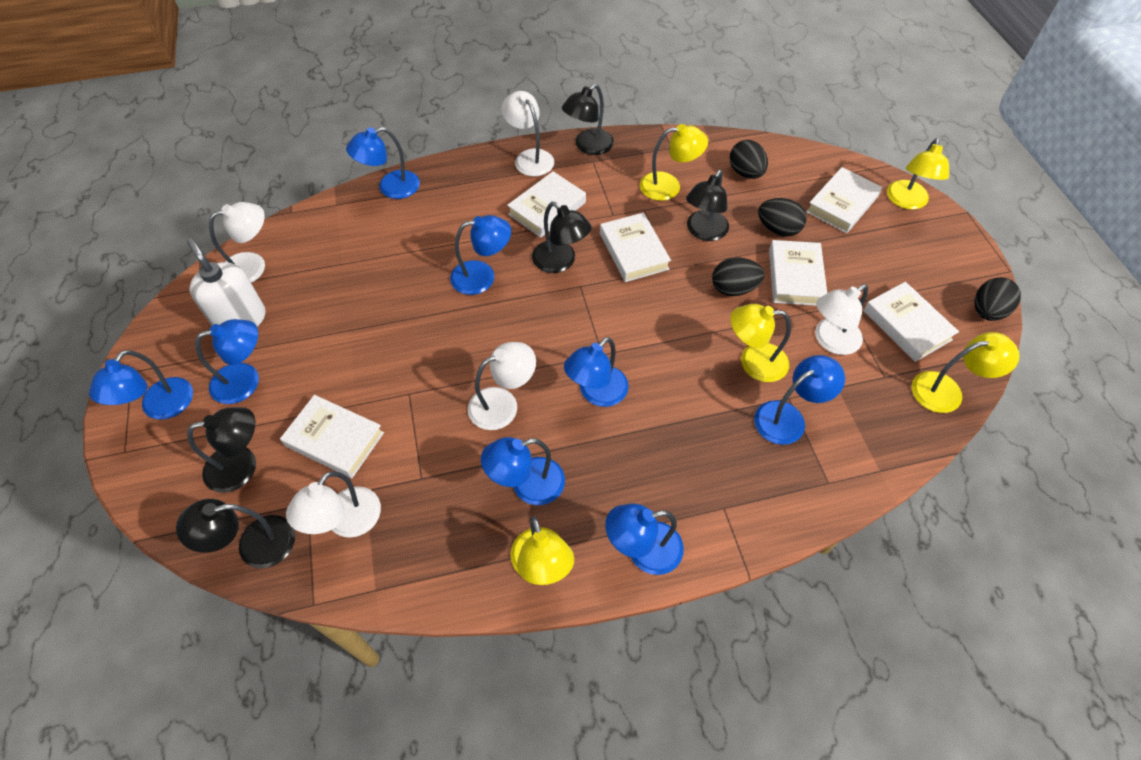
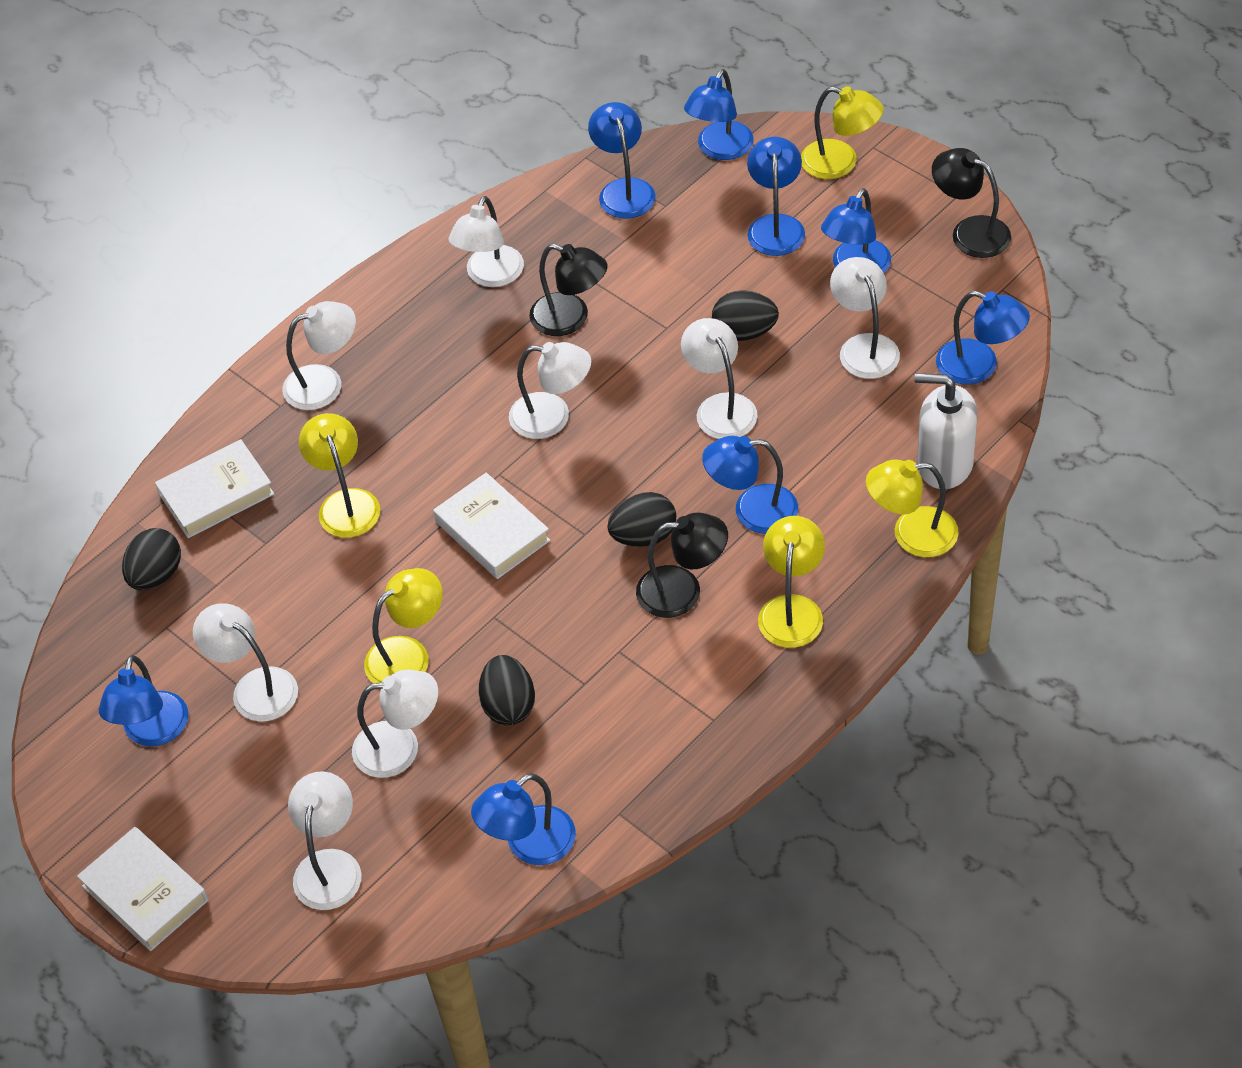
black lamp: 5 -> 3
white book: 6 -> 3
white lamp: 5 -> 8

